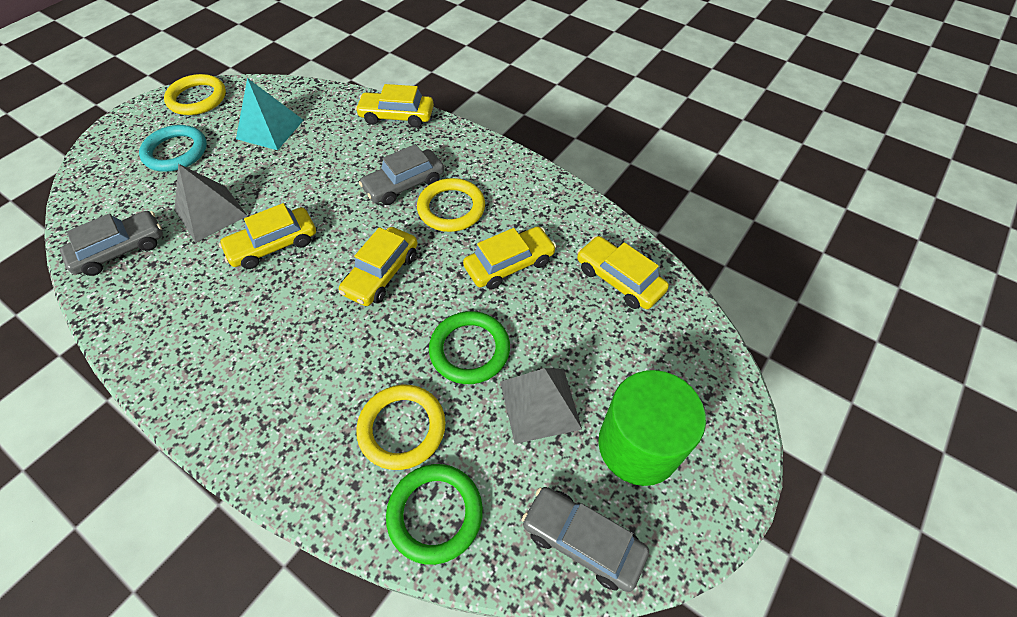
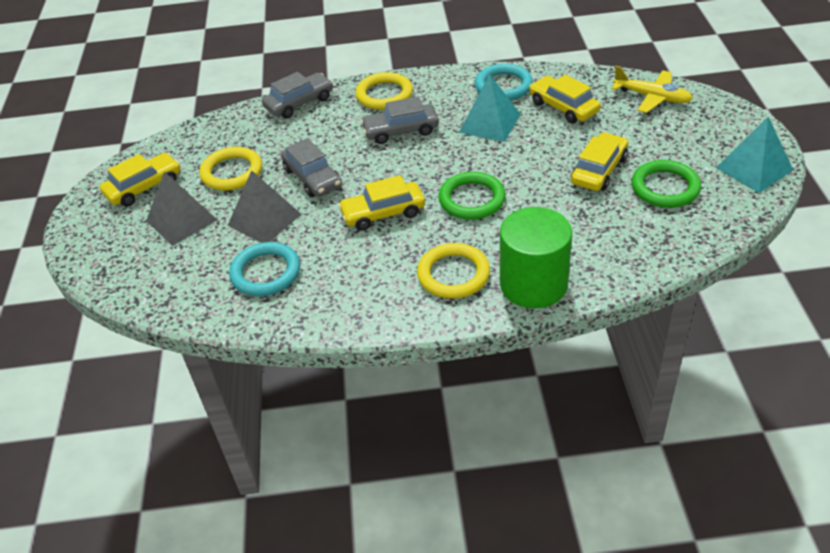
turquoise pyramid: 1 -> 2
turquoise ring: 1 -> 2
yellow car: 5 -> 4
yellow plane: 0 -> 1

